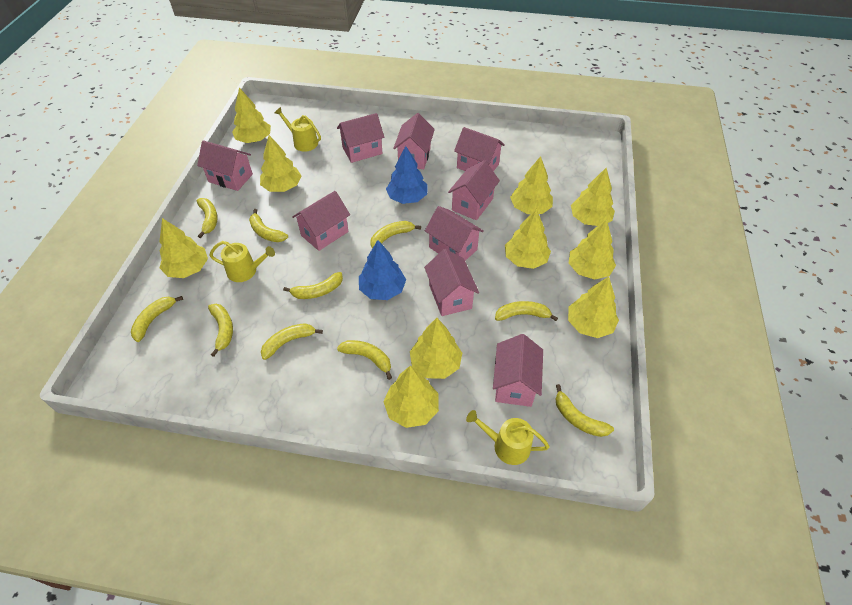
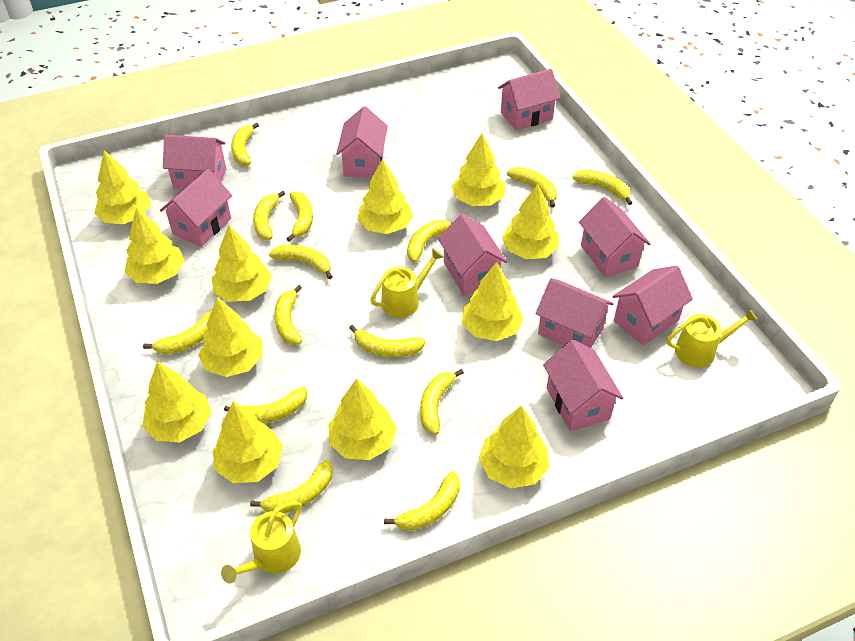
blue tree: 2 -> 0
yellow banana: 10 -> 14
yellow tree: 10 -> 12

